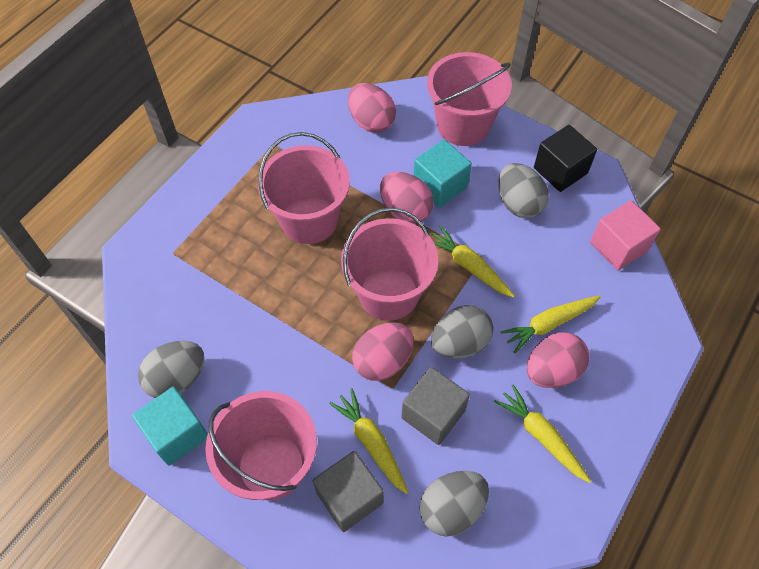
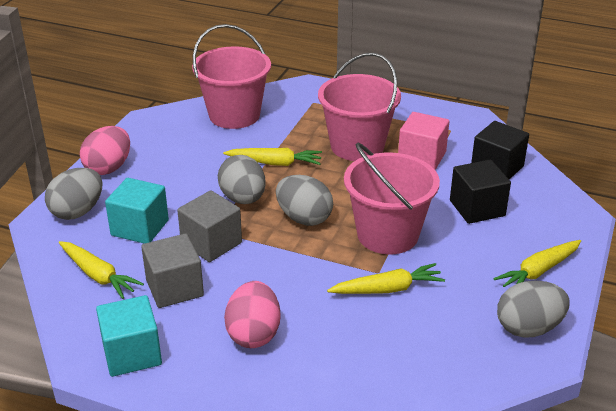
black cube: 1 -> 2
pink bucket: 4 -> 3
pink egg: 4 -> 2

